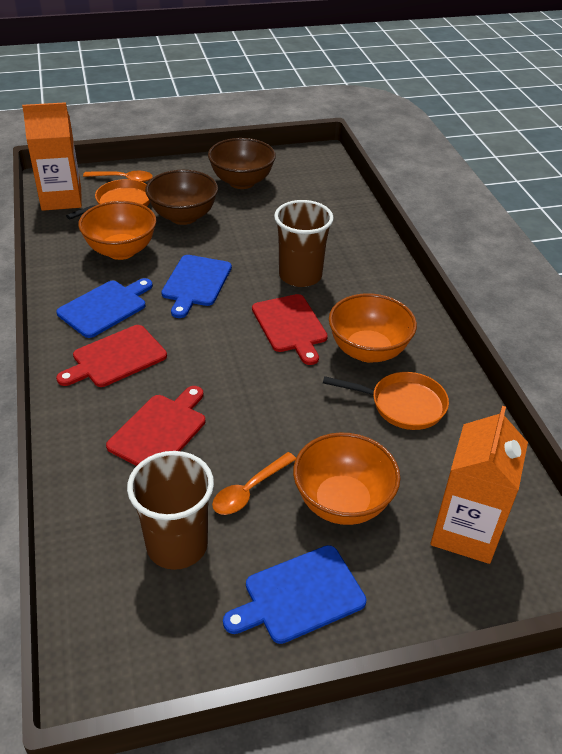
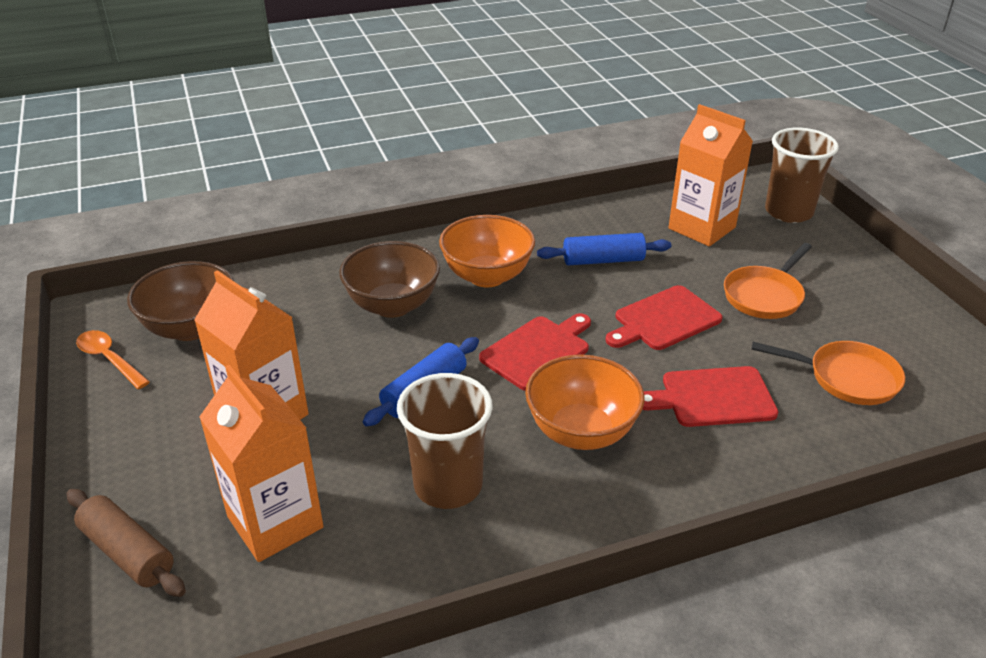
blue cutting board: 3 -> 0
blue rolling pin: 0 -> 2
brown rolling pin: 0 -> 1
orange bowl: 3 -> 2
orange carton: 2 -> 3
orange spoon: 2 -> 1

